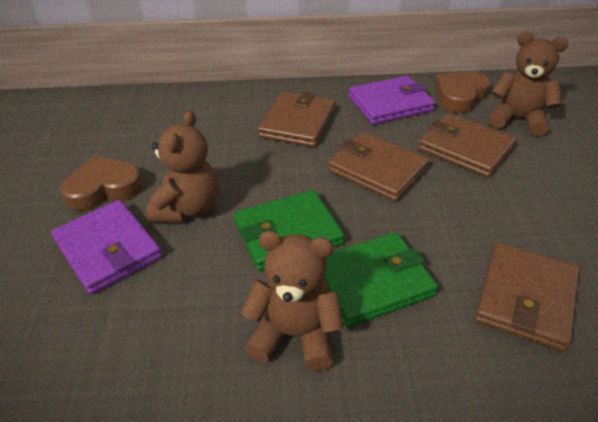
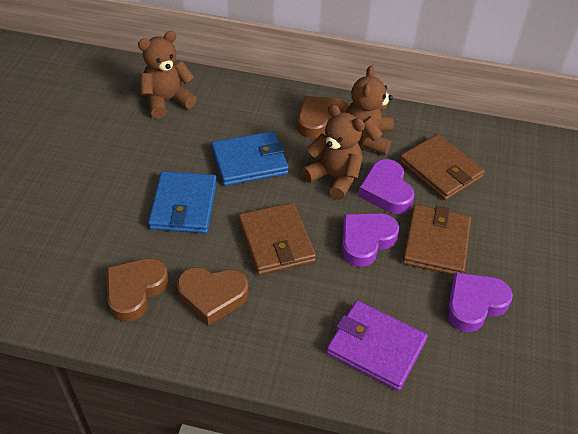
blue wallet: 0 -> 2
brown heart: 2 -> 3
brown wallet: 4 -> 3
green wallet: 2 -> 0
purple heart: 0 -> 3
purple wallet: 2 -> 1

